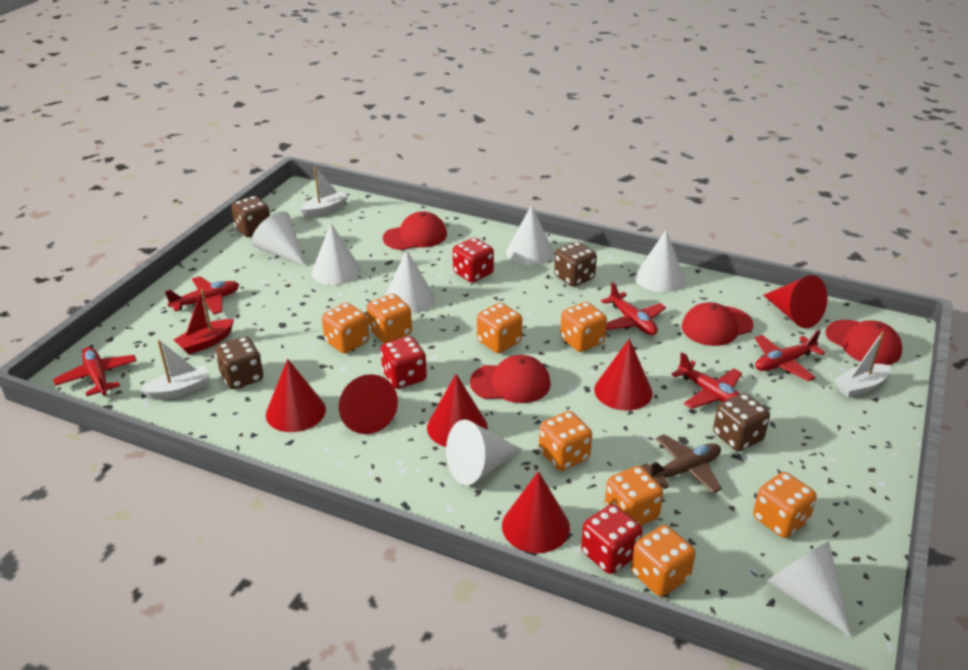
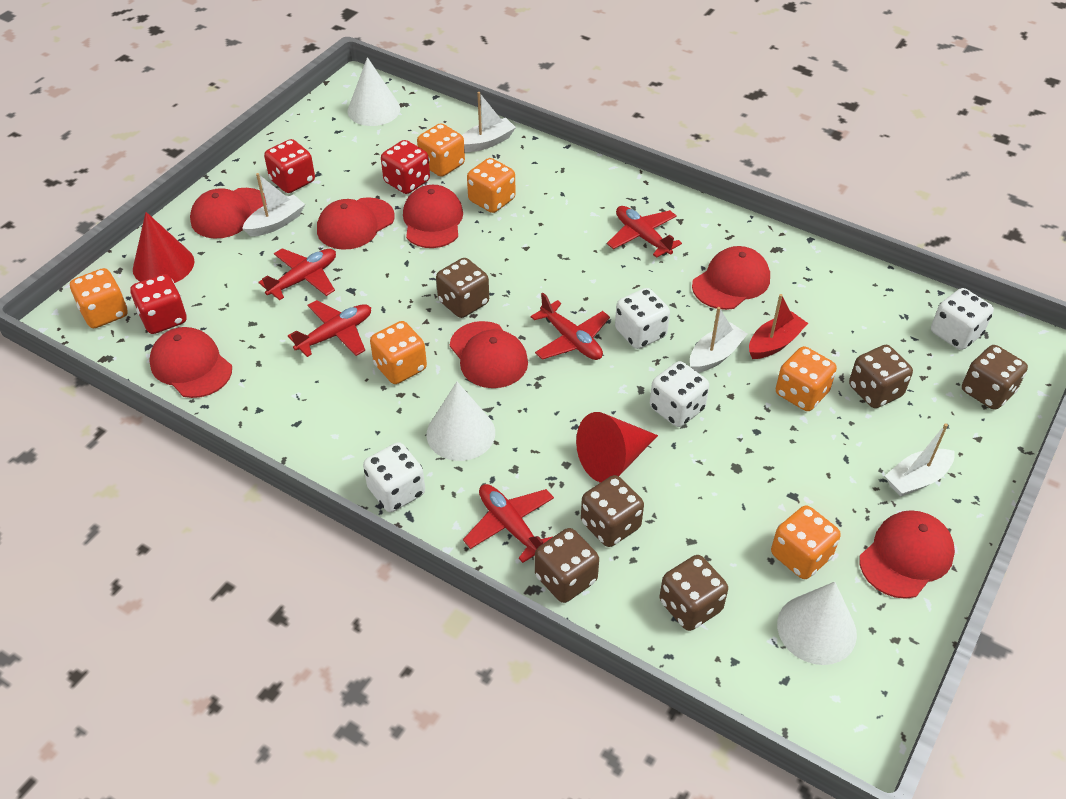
brown dice: 4 -> 6
brown plane: 1 -> 0
orange dice: 8 -> 6
red cap: 4 -> 7
red cone: 6 -> 2
white boat: 3 -> 4
white cone: 7 -> 3
white dice: 0 -> 4

